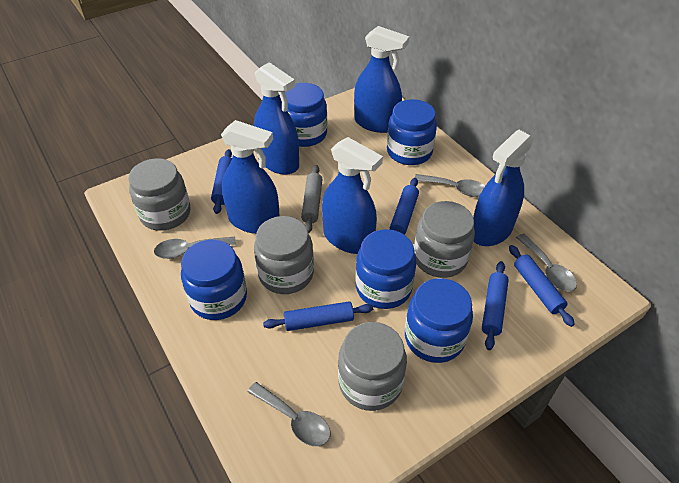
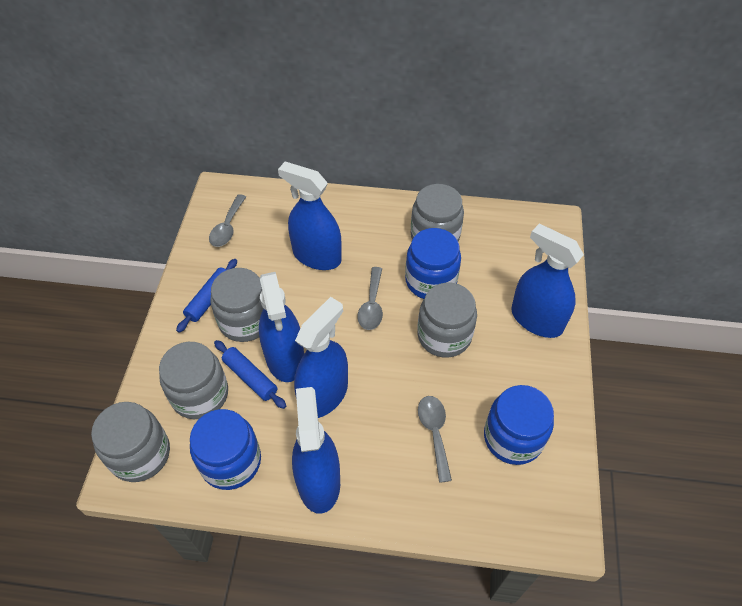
blue jar: 5 -> 3
blue rolling pin: 5 -> 2
grey jar: 4 -> 5
grey rolling pin: 1 -> 0
grey spoon: 4 -> 3

